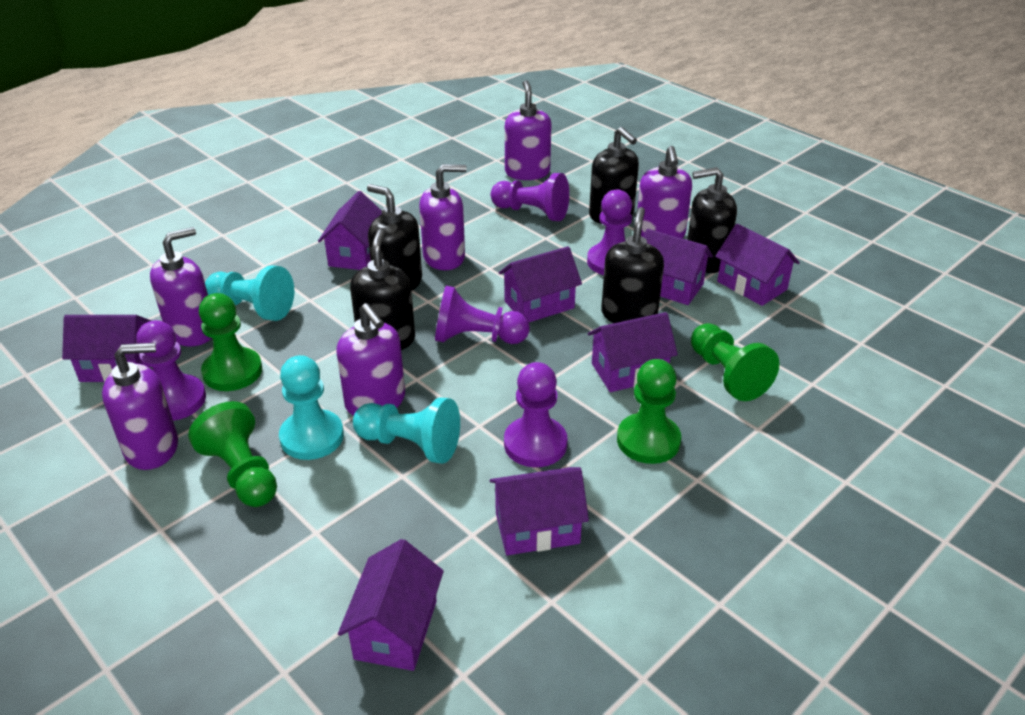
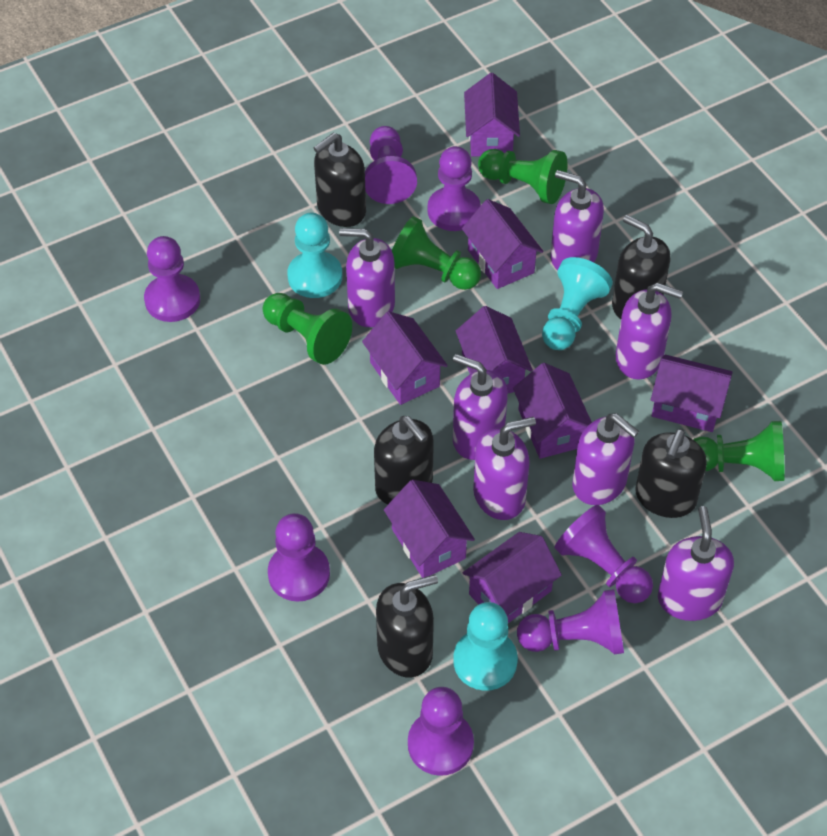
purple pawn: 5 -> 7
purple soap dispenser: 6 -> 7

